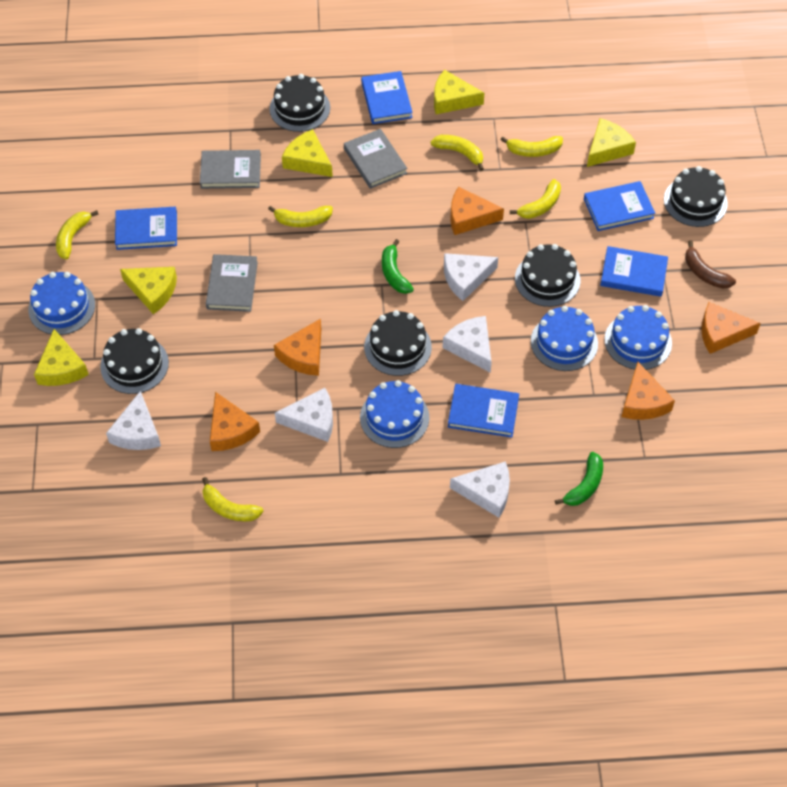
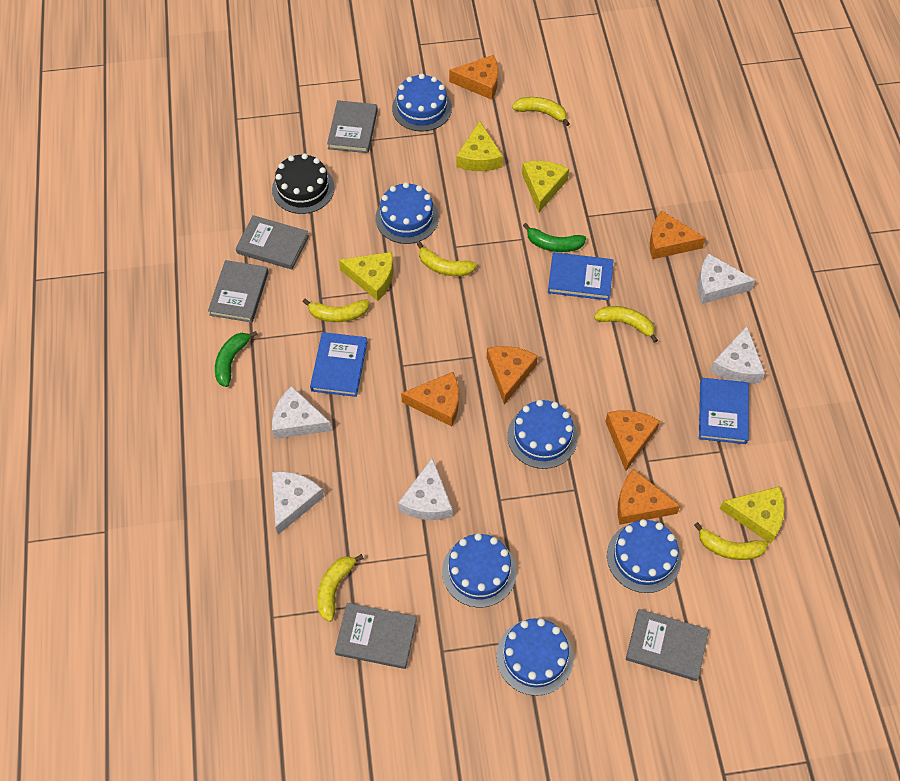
black cake: 5 -> 1
blue book: 5 -> 3
blue cake: 4 -> 6
brown banana: 1 -> 0
grey book: 3 -> 5
orange cheese: 5 -> 6
yellow cheese: 5 -> 4

